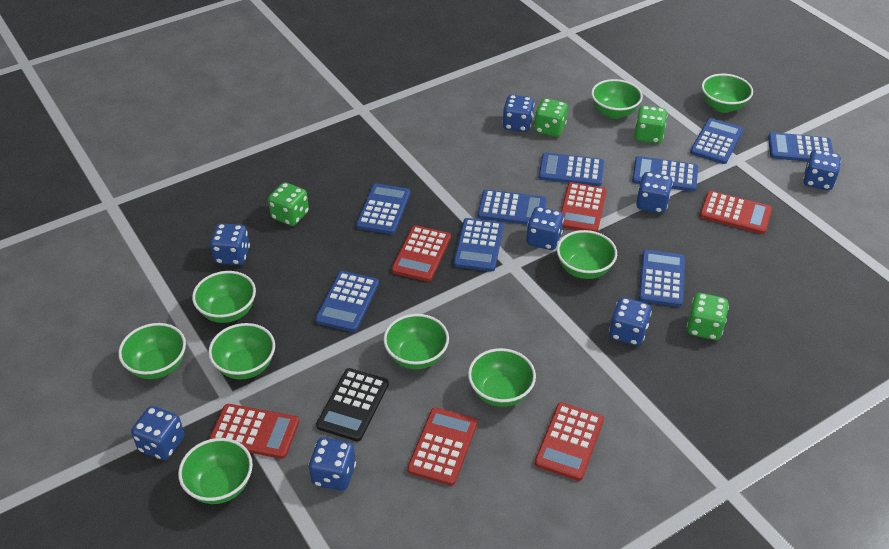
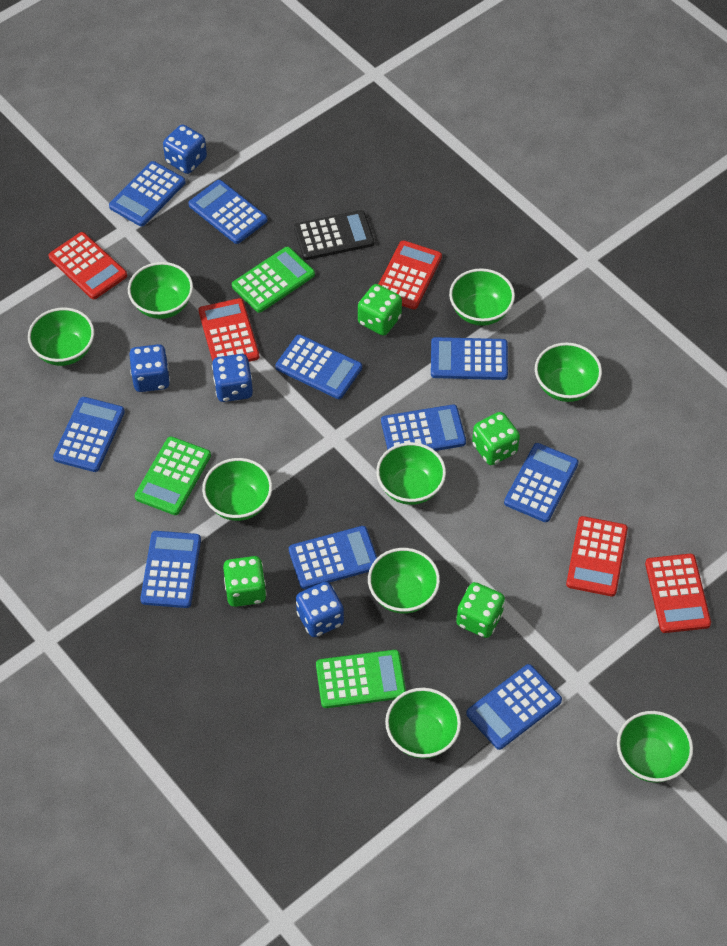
blue calculator: 9 -> 10
blue dice: 8 -> 4
green calculator: 0 -> 3
red calculator: 6 -> 5

